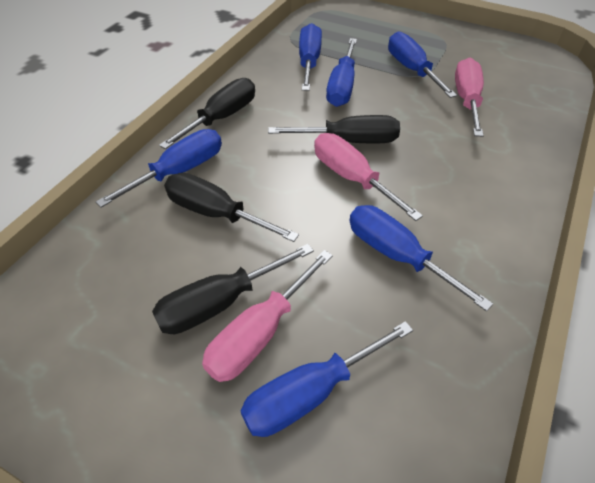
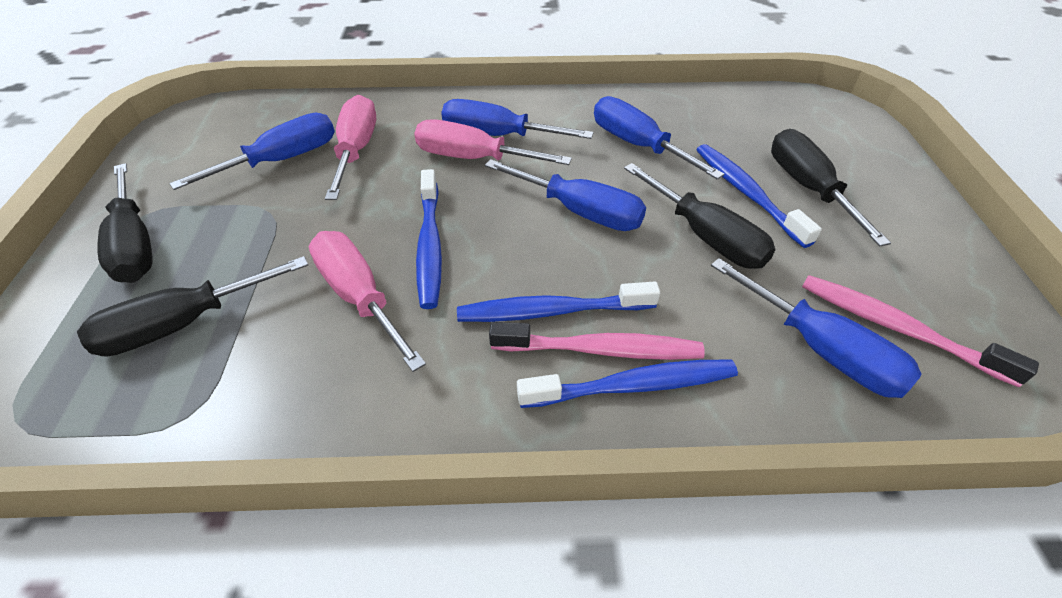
blue screwdriver: 6 -> 5
blue toothbrush: 0 -> 4
pink toothbrush: 0 -> 2

